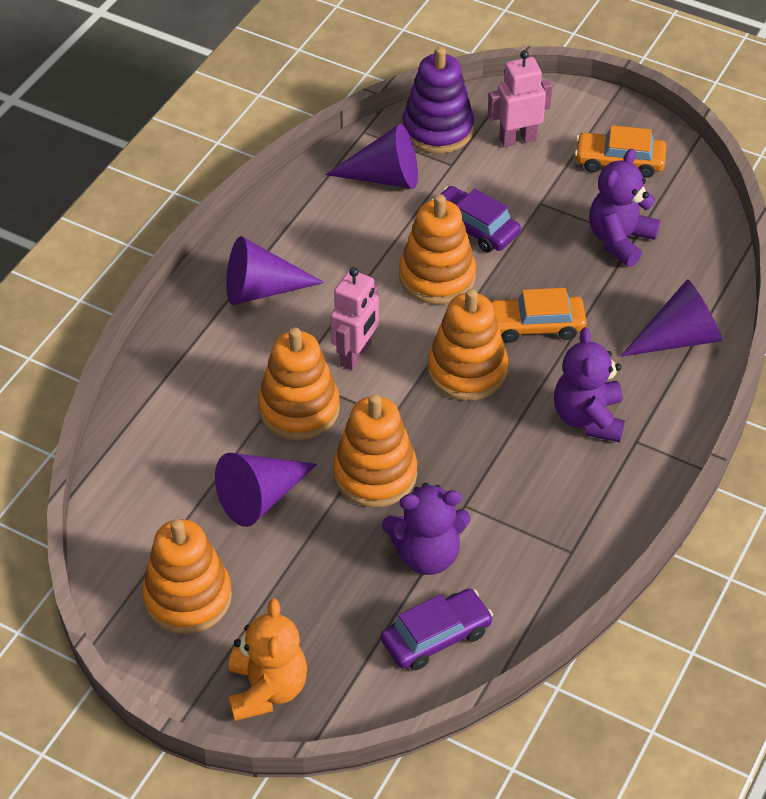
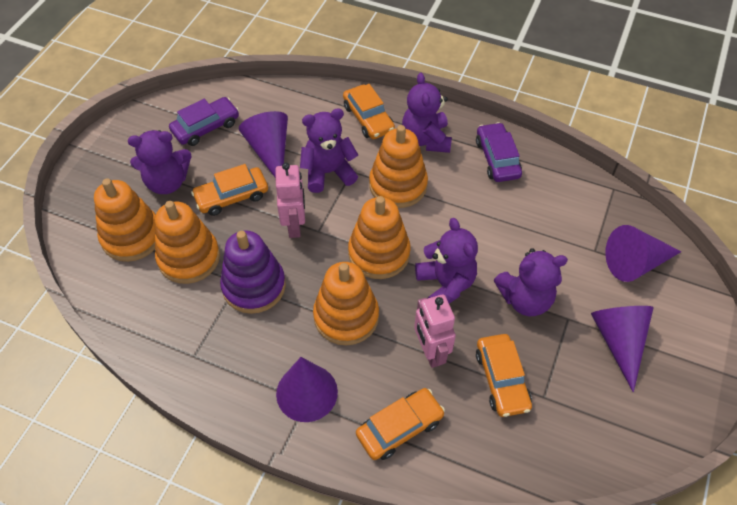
orange car: 2 -> 4
orange teddy bear: 1 -> 0
purple teddy bear: 3 -> 5

